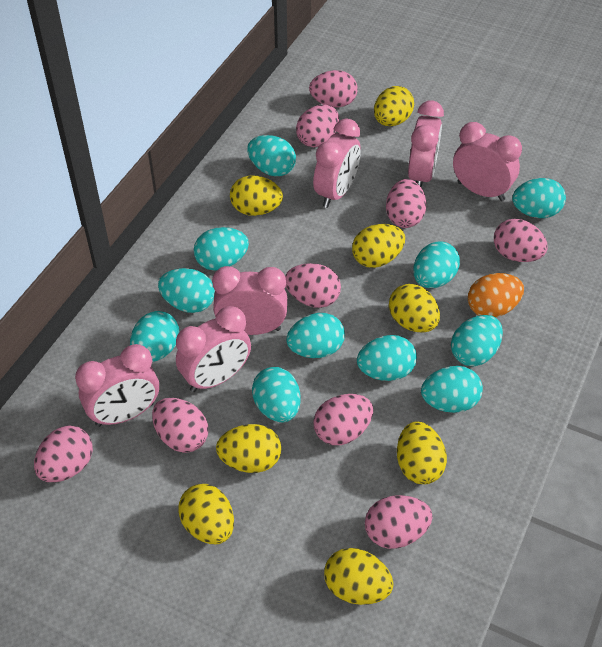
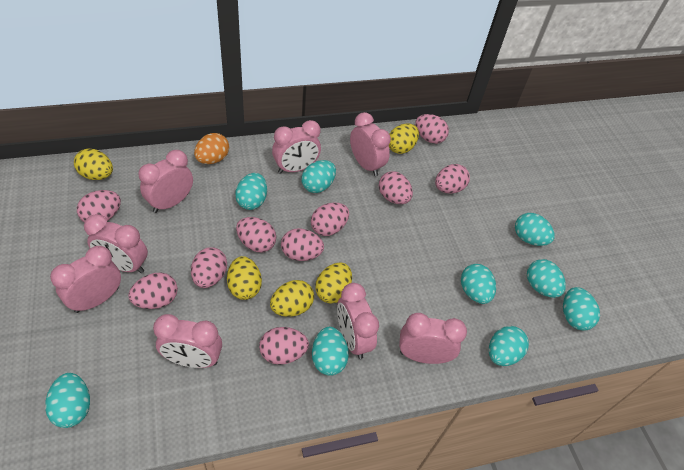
pink clock: 6 -> 8
pink egg: 9 -> 10
turquoise egg: 11 -> 9
yellow egg: 8 -> 5

